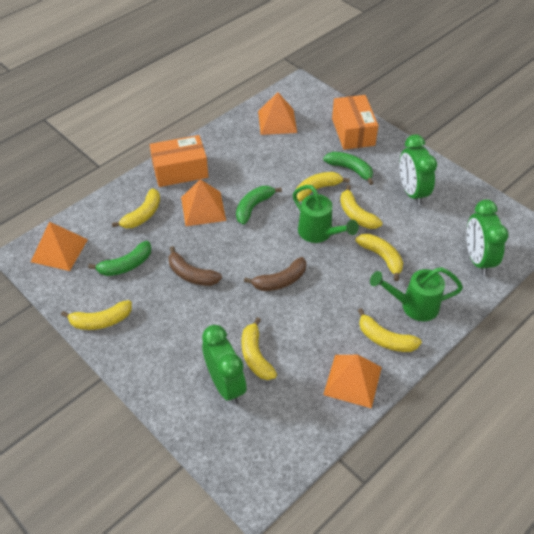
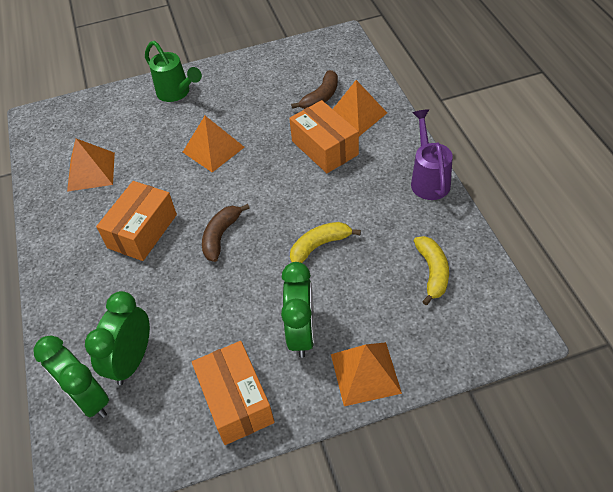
green banana: 3 -> 0
green watering can: 2 -> 1
orange box: 2 -> 3
purple watering can: 0 -> 1
yellow banana: 7 -> 2

